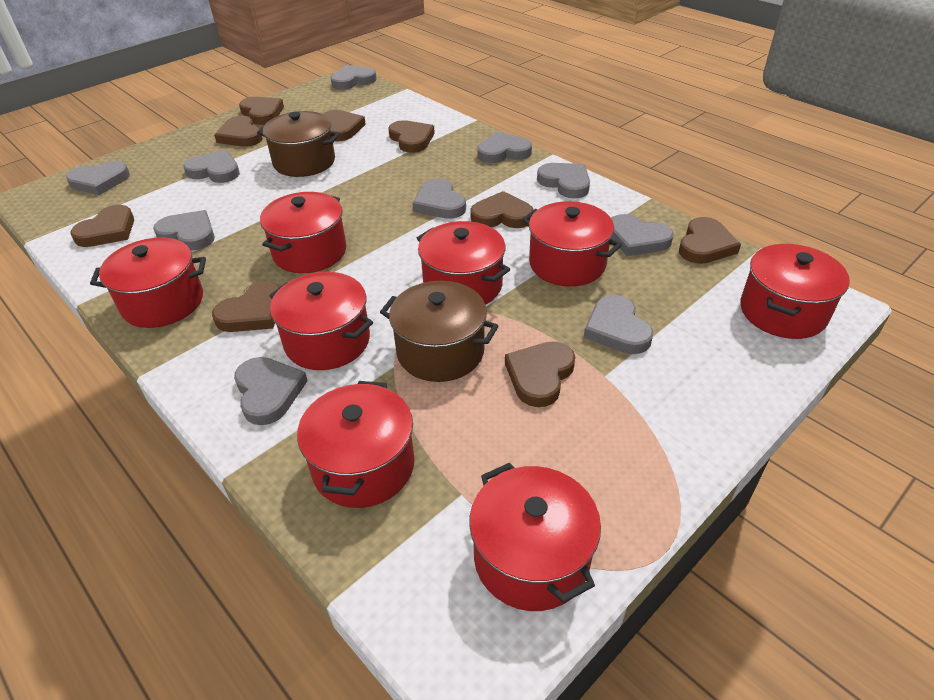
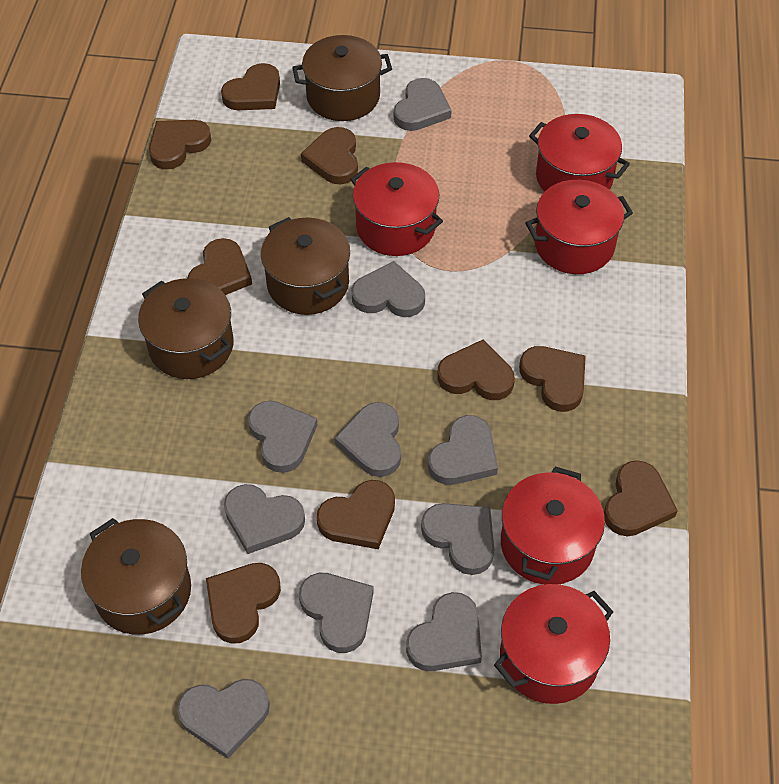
brown pot: 2 -> 4
red pot: 8 -> 5

